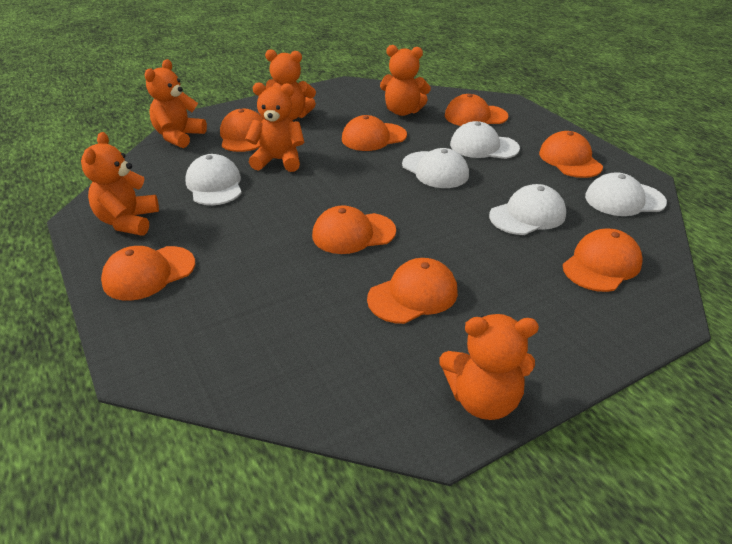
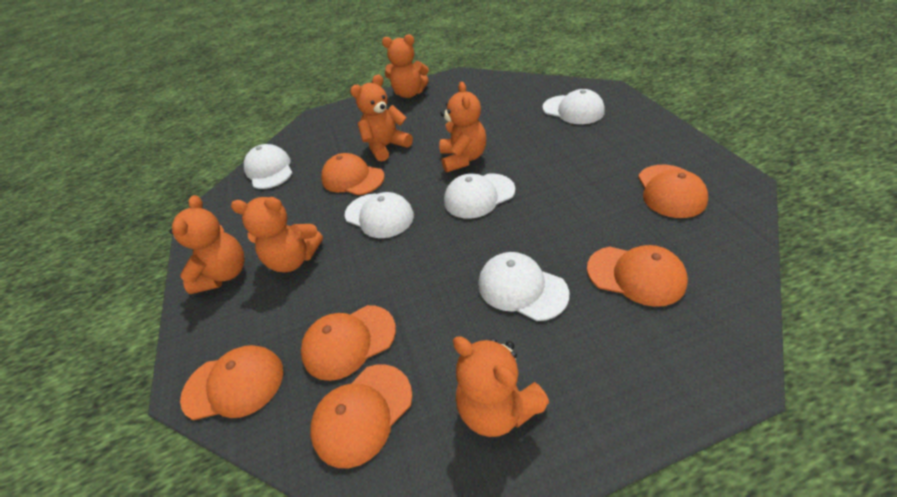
orange cap: 8 -> 6

